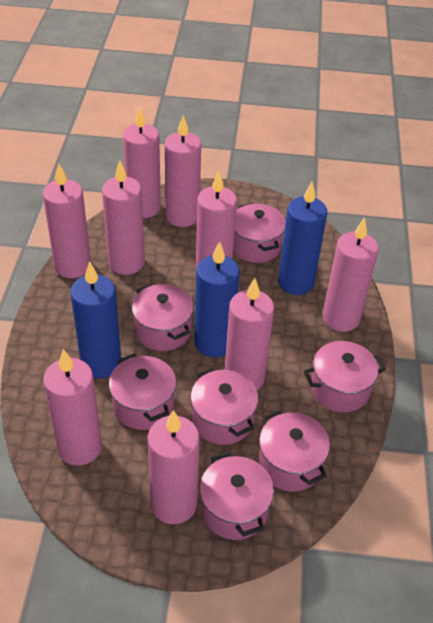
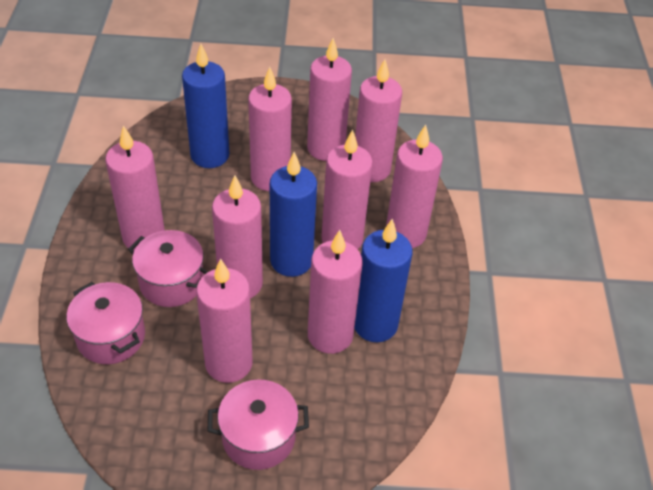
pink pot: 7 -> 3

